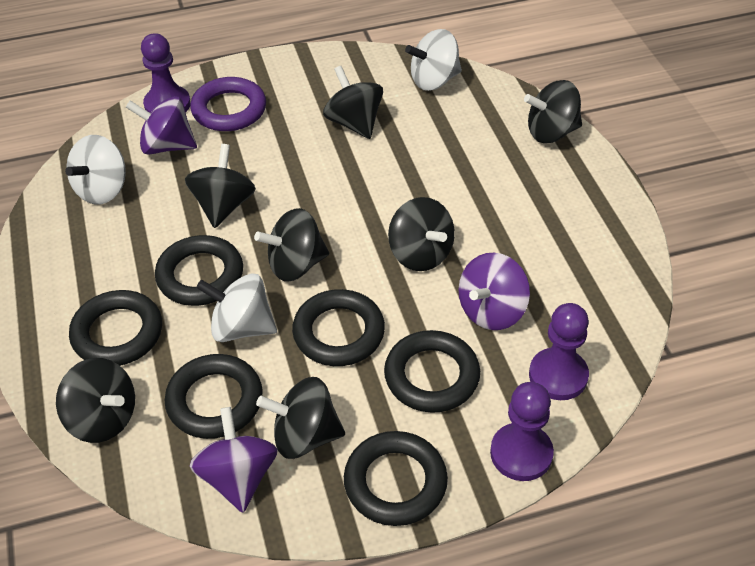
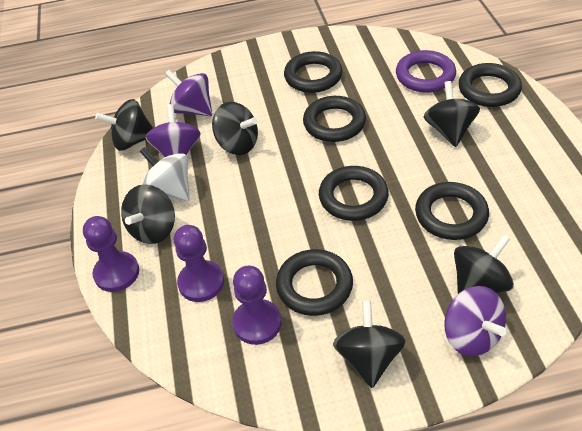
black spinning top: 7 -> 6
white spinning top: 3 -> 1

